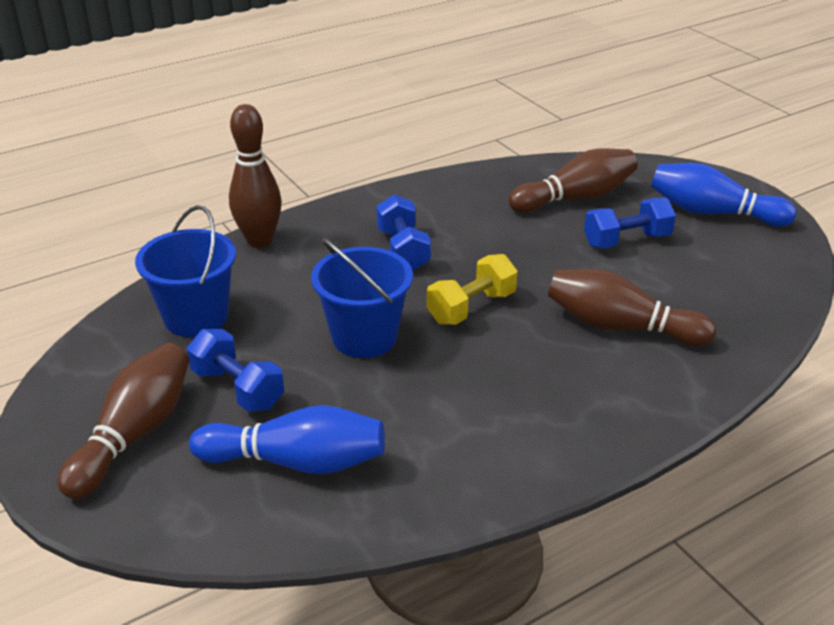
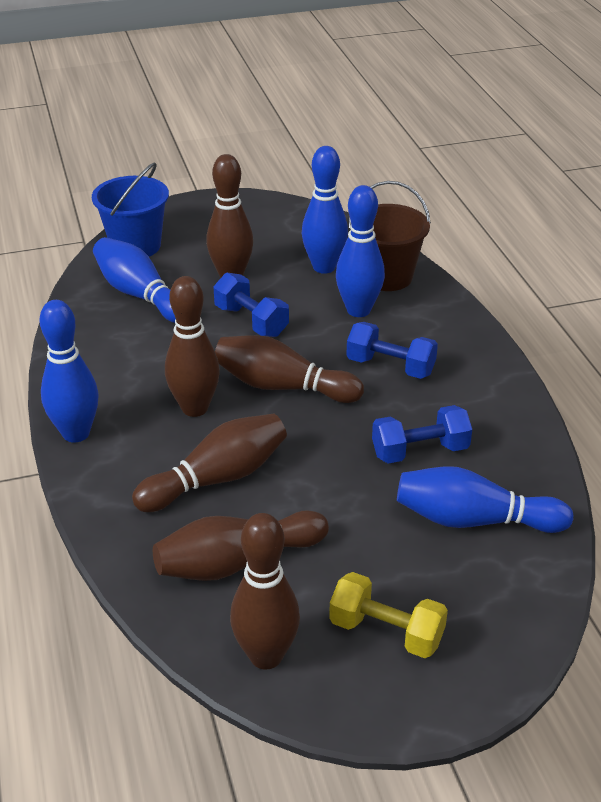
blue bowling pin: 2 -> 5
blue bucket: 2 -> 1
brown bowling pin: 4 -> 6
brown bucket: 0 -> 1

